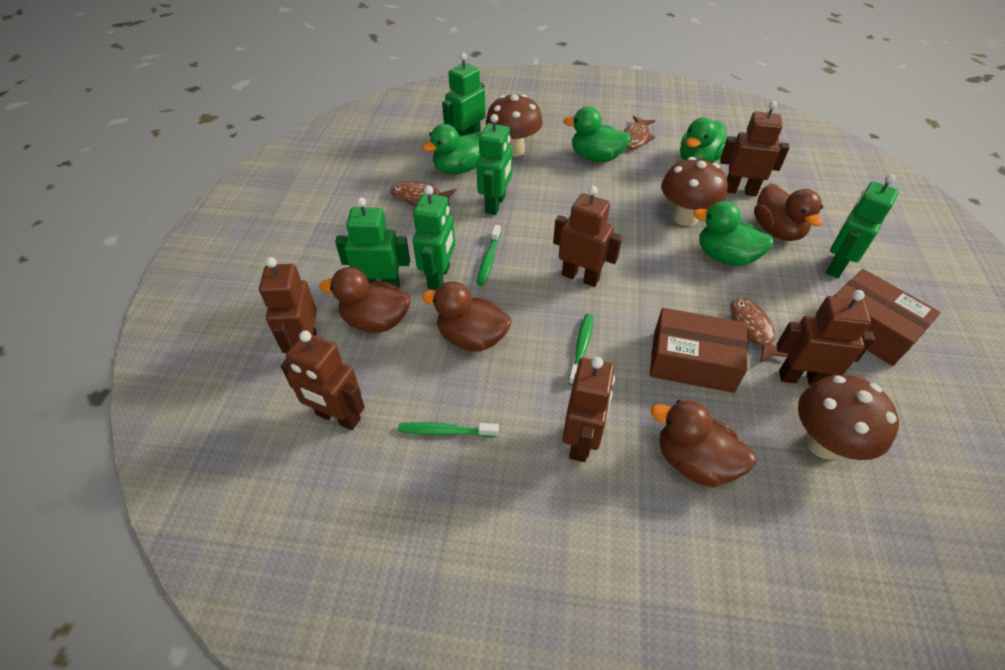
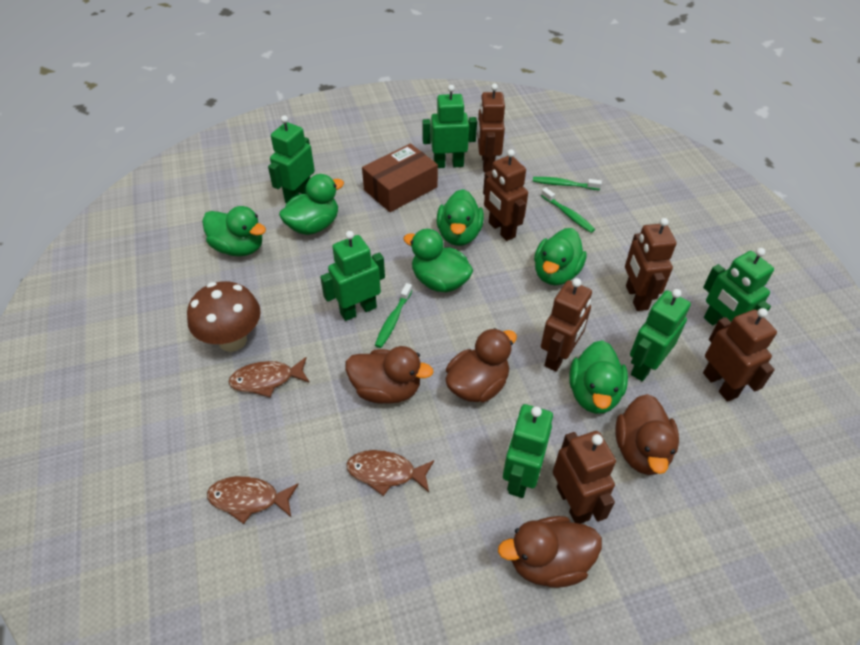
brown box: 2 -> 1
brown mushroom: 3 -> 1
green duck: 4 -> 6
green robot: 5 -> 6

